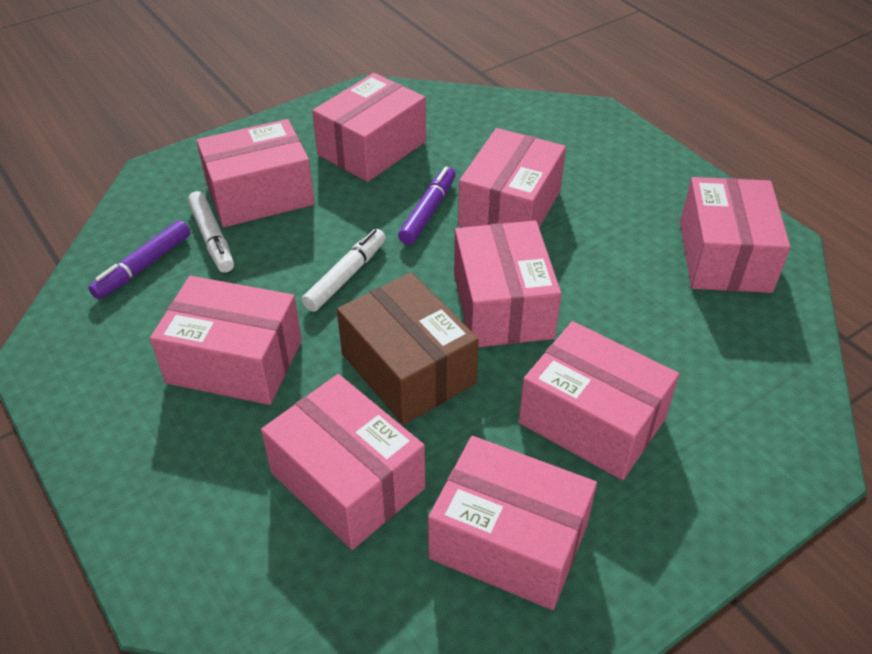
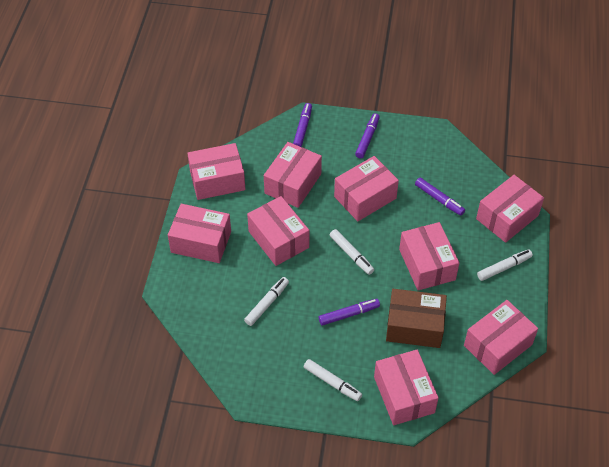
purple marker: 2 -> 4
white marker: 2 -> 4

